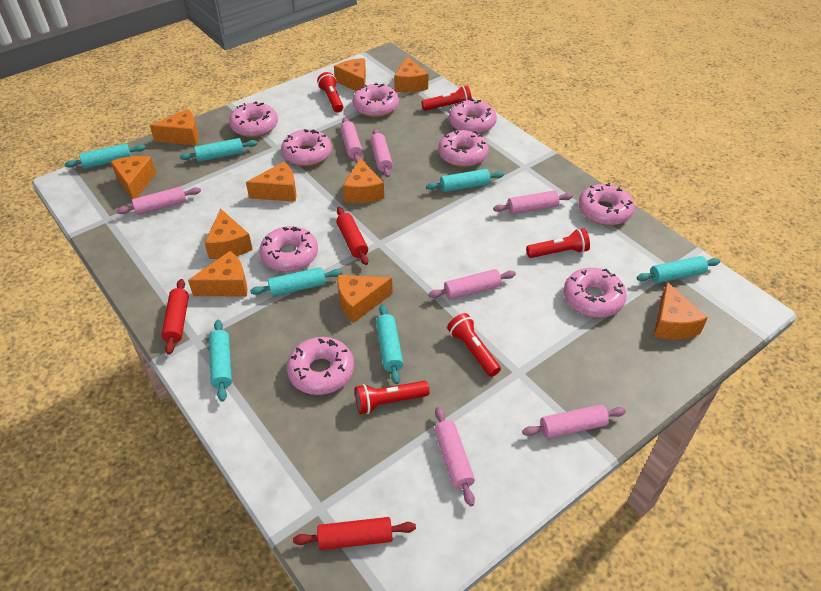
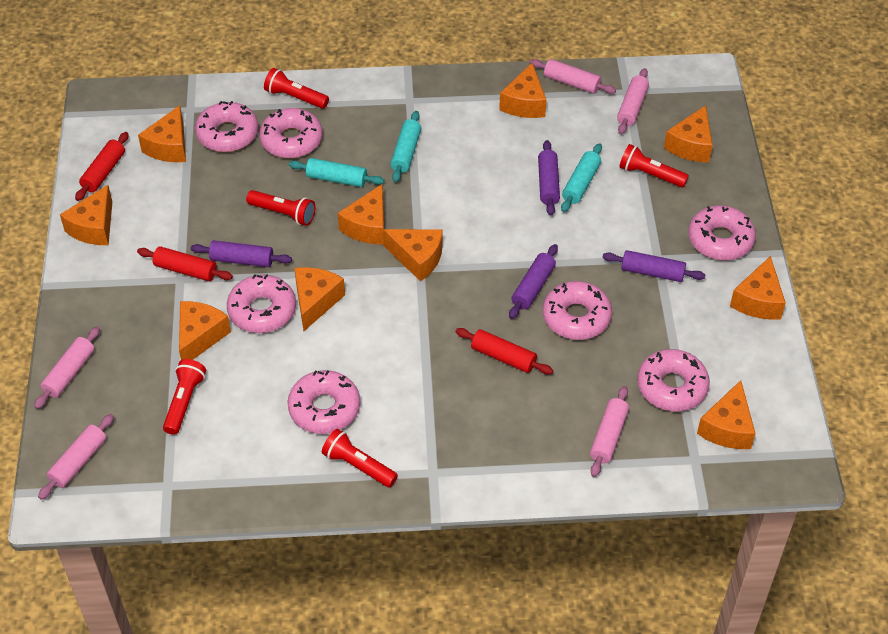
pink donut: 9 -> 7
pink rolling pin: 7 -> 5
purple rolling pin: 0 -> 4
turquoise rolling pin: 7 -> 3

